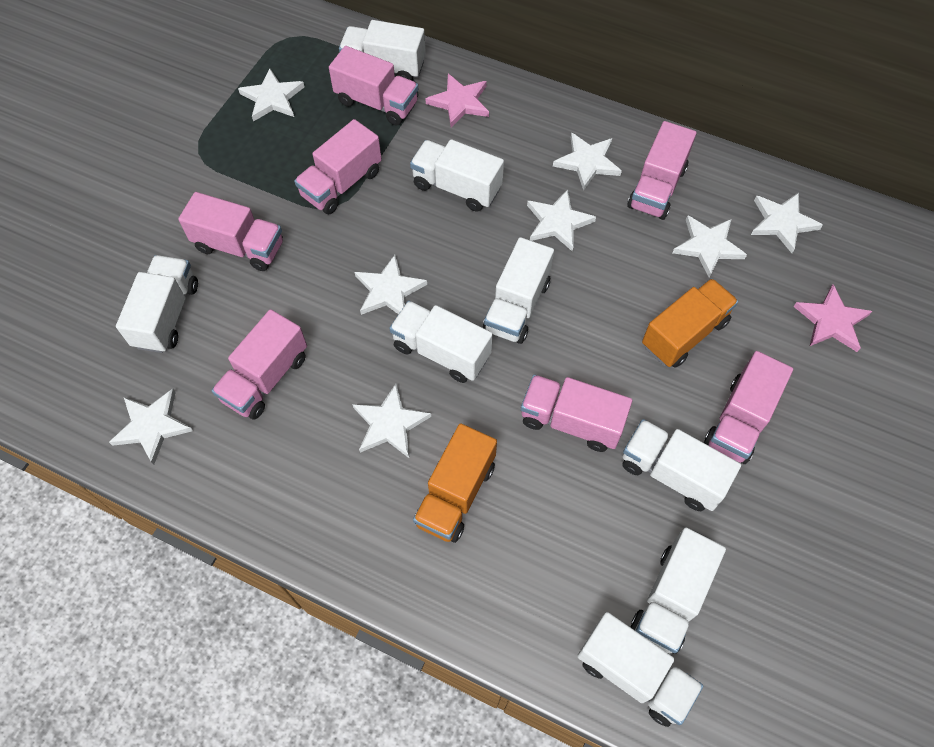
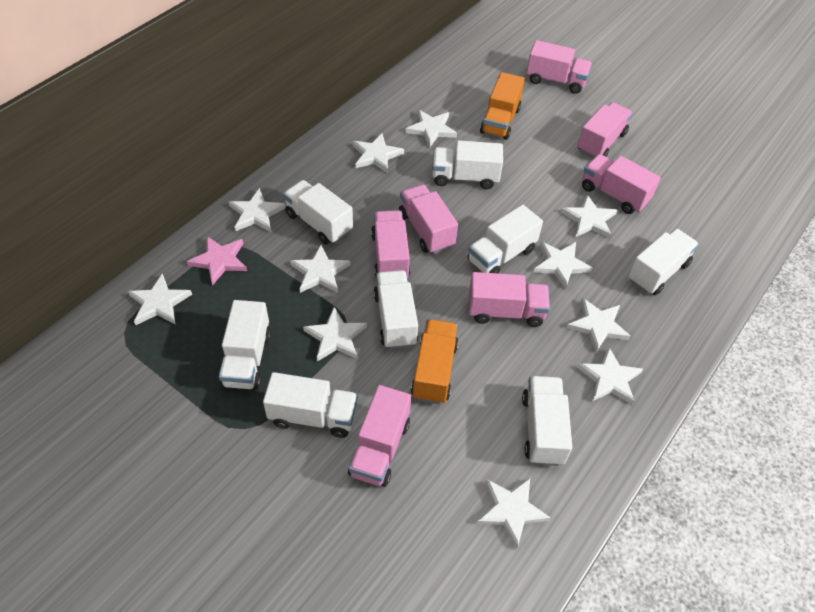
pink star: 2 -> 1
white star: 8 -> 11

